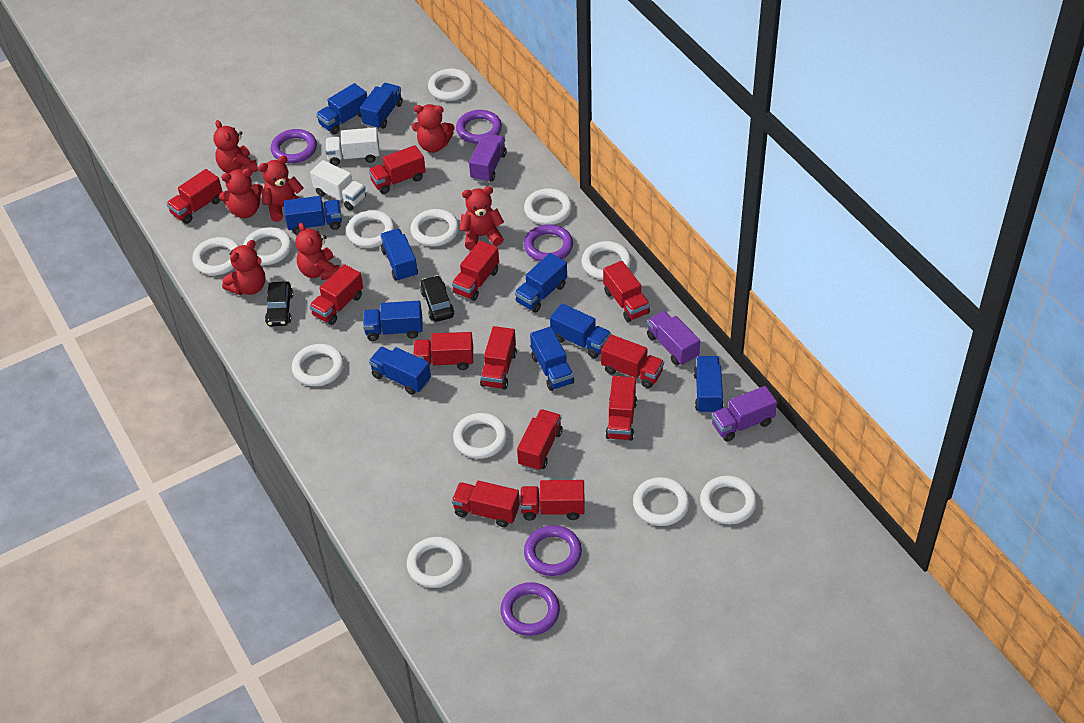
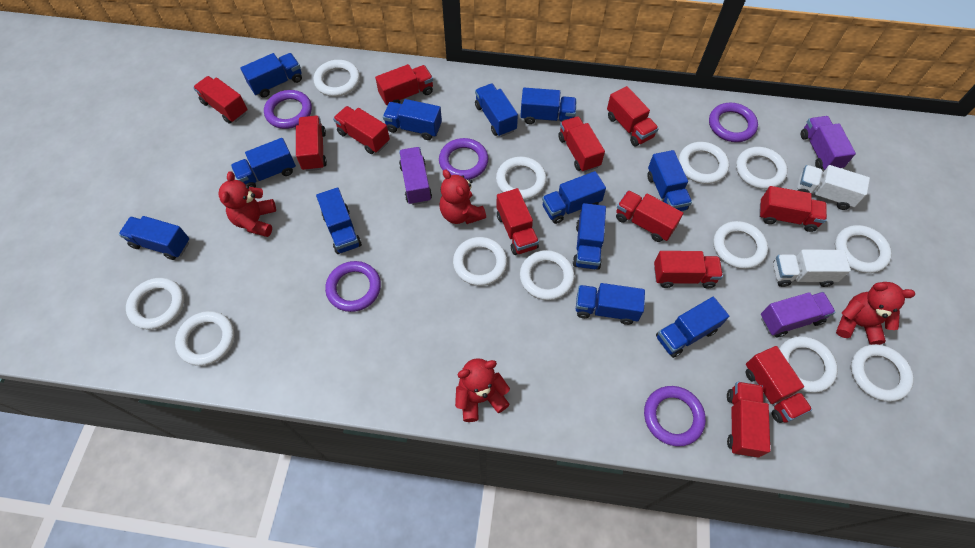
black car: 2 -> 0
blue truck: 10 -> 12
red teddy bear: 7 -> 4

